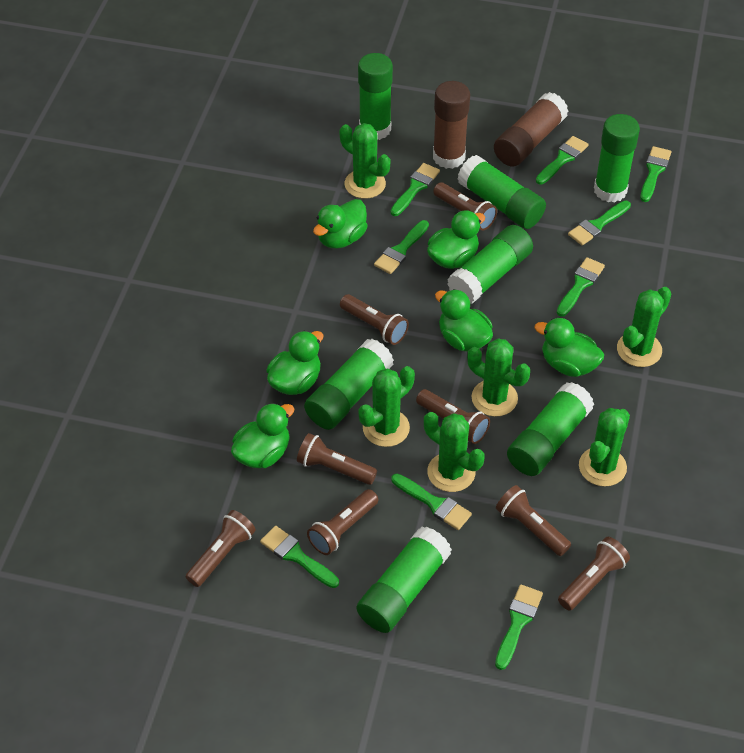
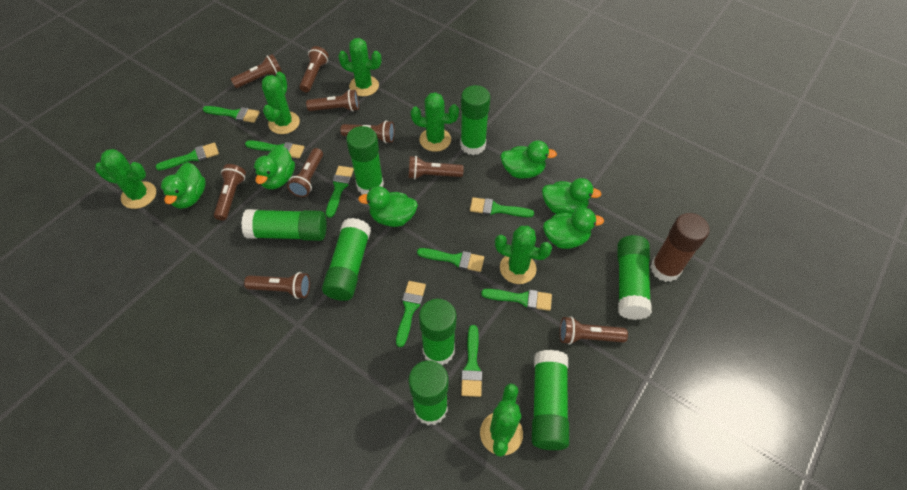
brown flashlight: 8 -> 9
brown glue stick: 2 -> 1
green glue stick: 7 -> 8

